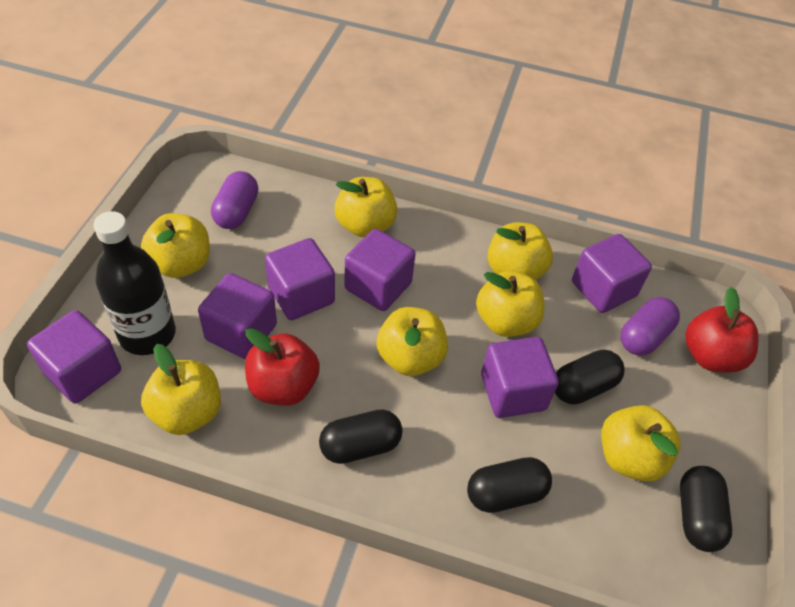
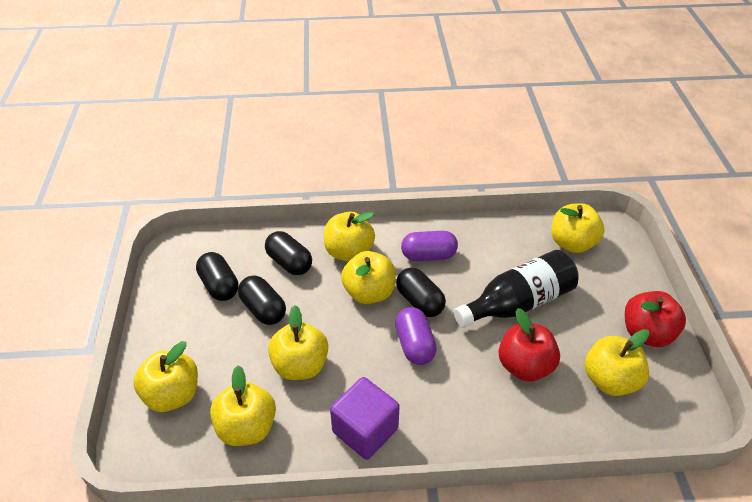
purple cube: 6 -> 1

